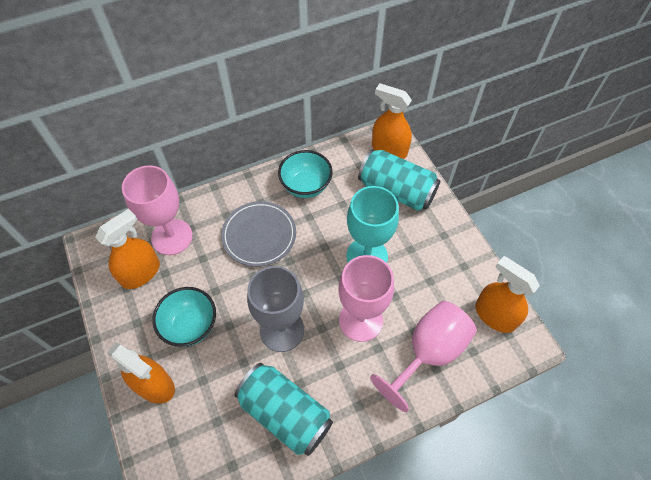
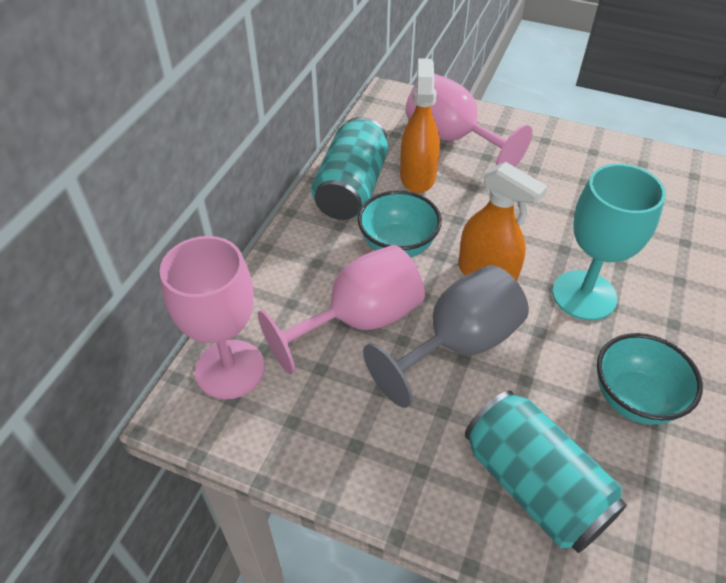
grey plate: 1 -> 0
orange spray bottle: 4 -> 2

